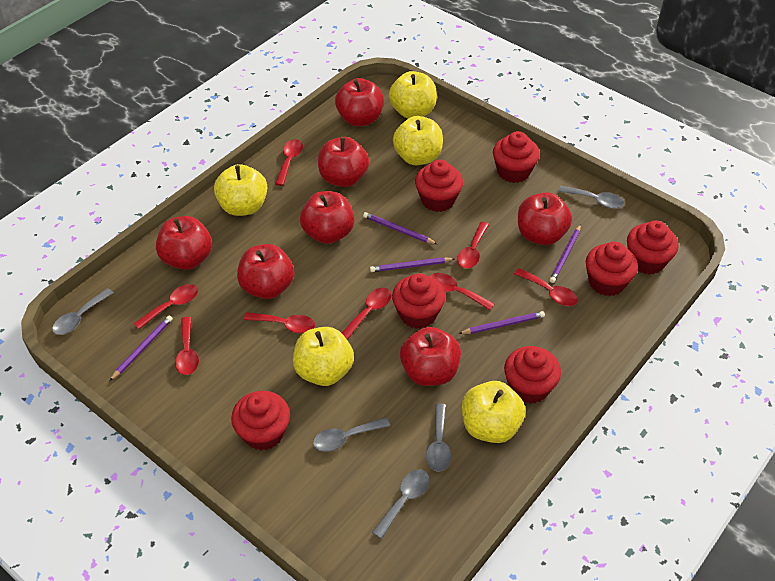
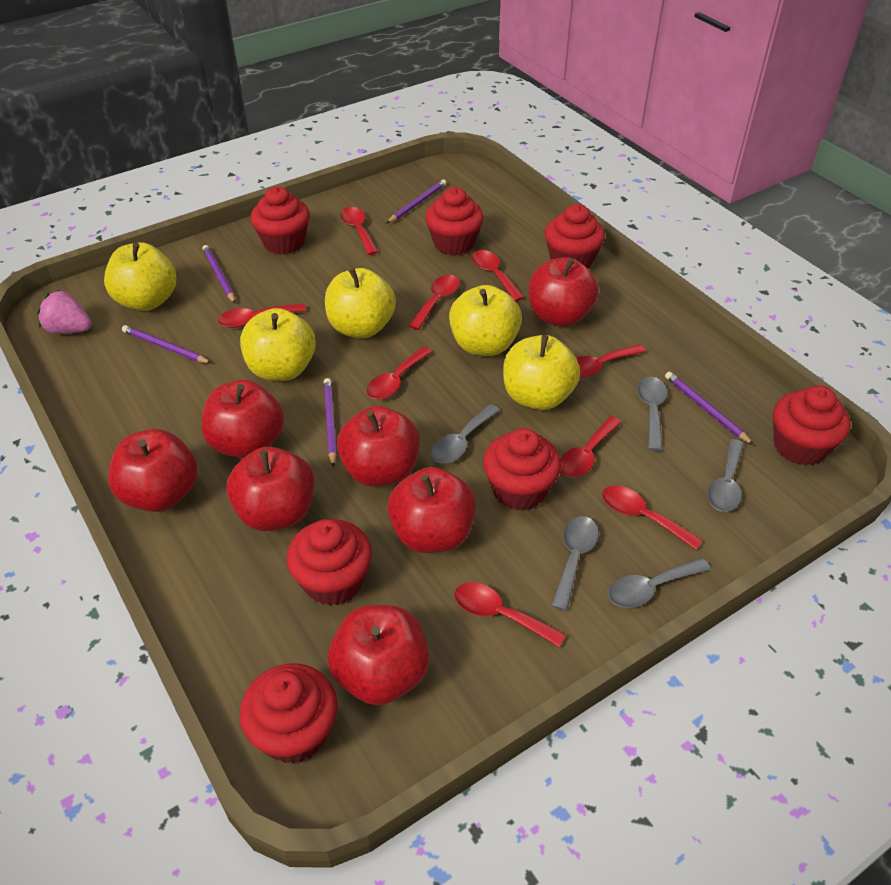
pink strawberry: 0 -> 1
red spoon: 8 -> 9

